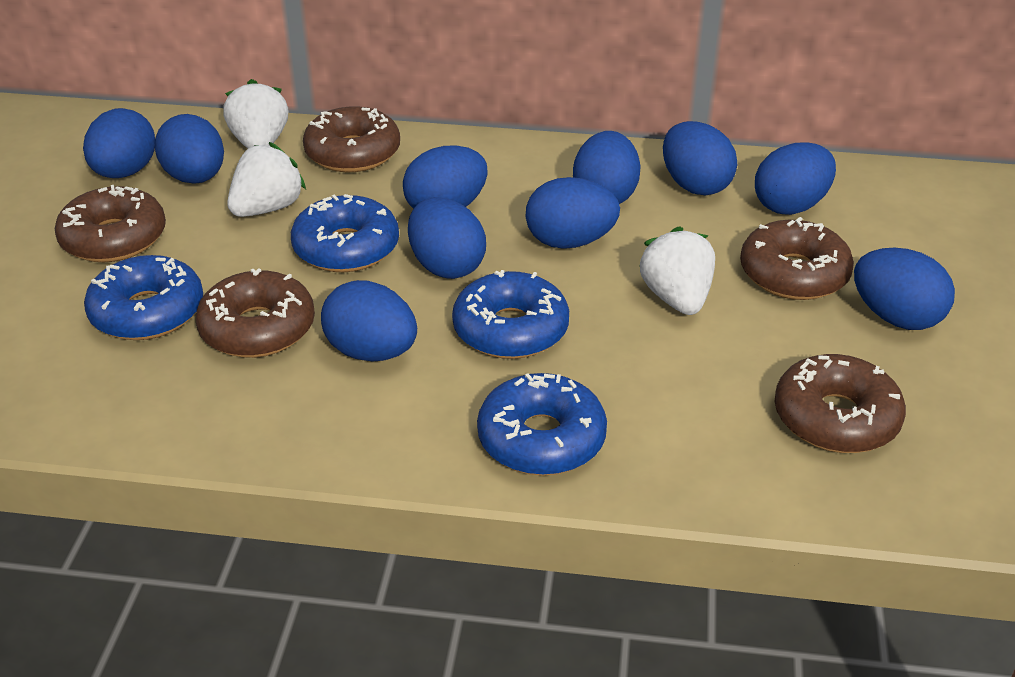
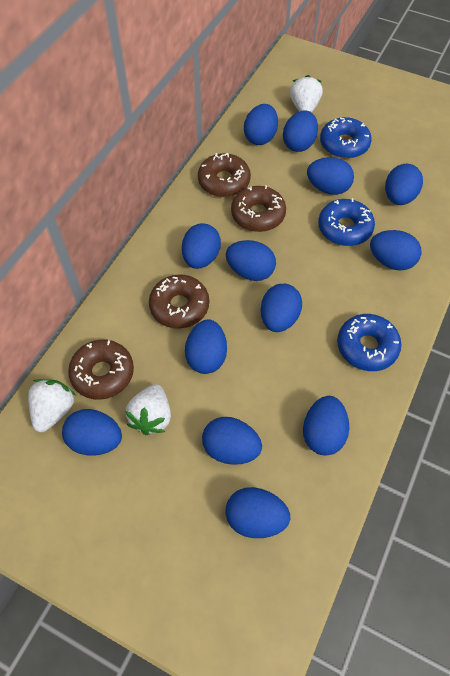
blue donut: 4 -> 3
blue egg: 10 -> 13
brown donut: 5 -> 4

